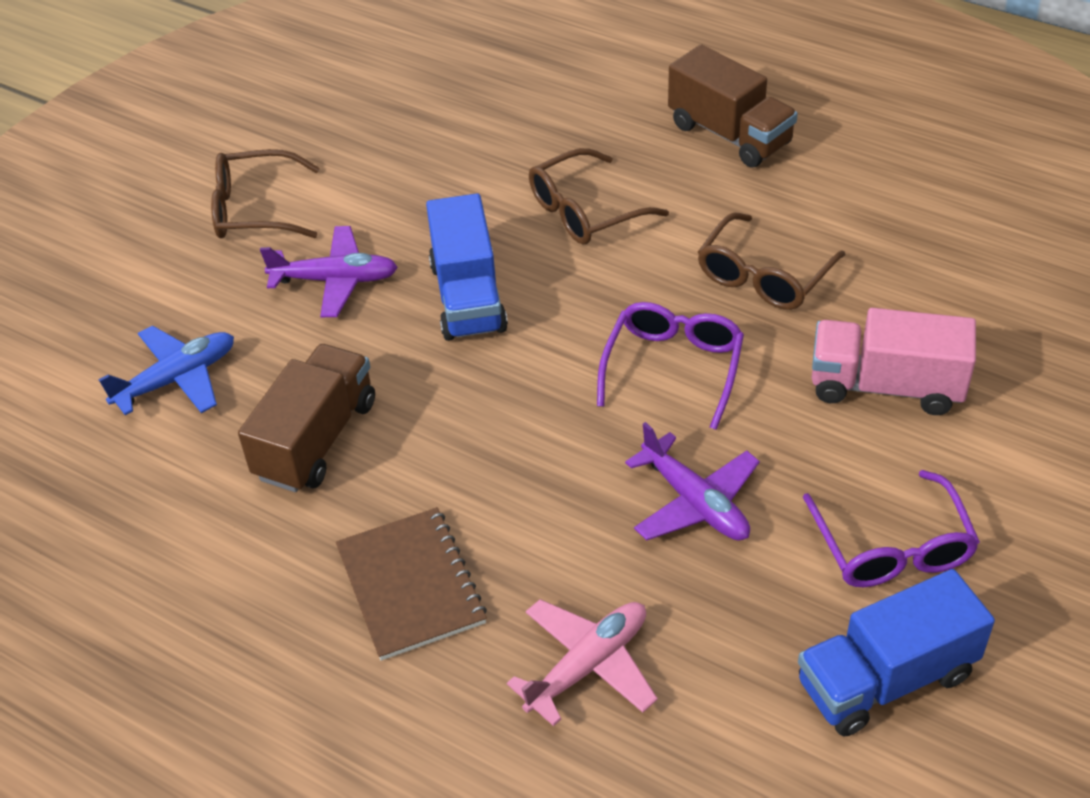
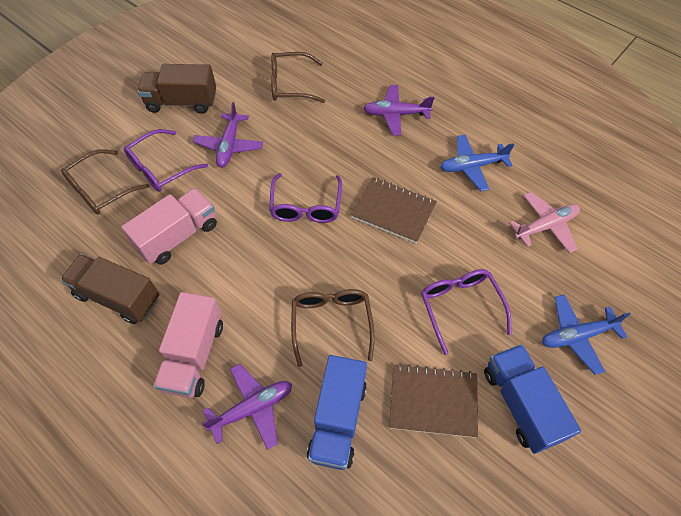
blue plane: 1 -> 2
brown notebook: 1 -> 2
pink truck: 1 -> 2
purple glasses: 2 -> 3
purple plane: 2 -> 3

